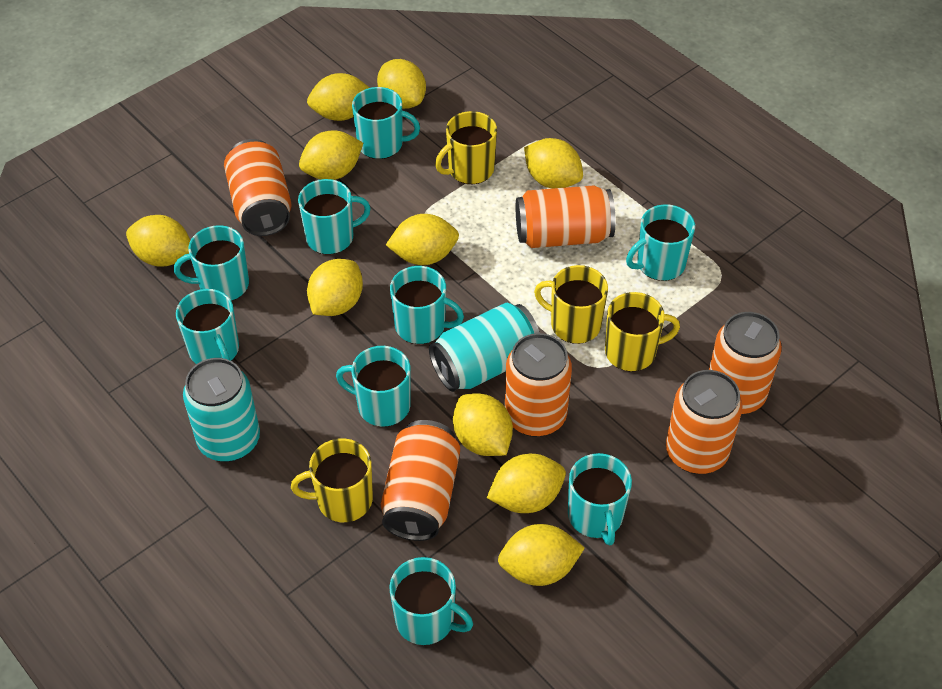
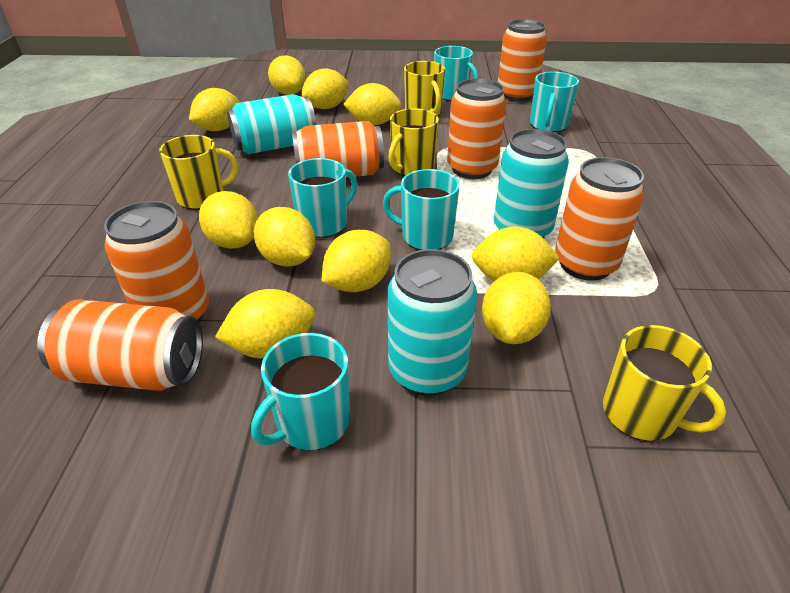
turquoise can: 2 -> 3
turquoise mug: 9 -> 5

